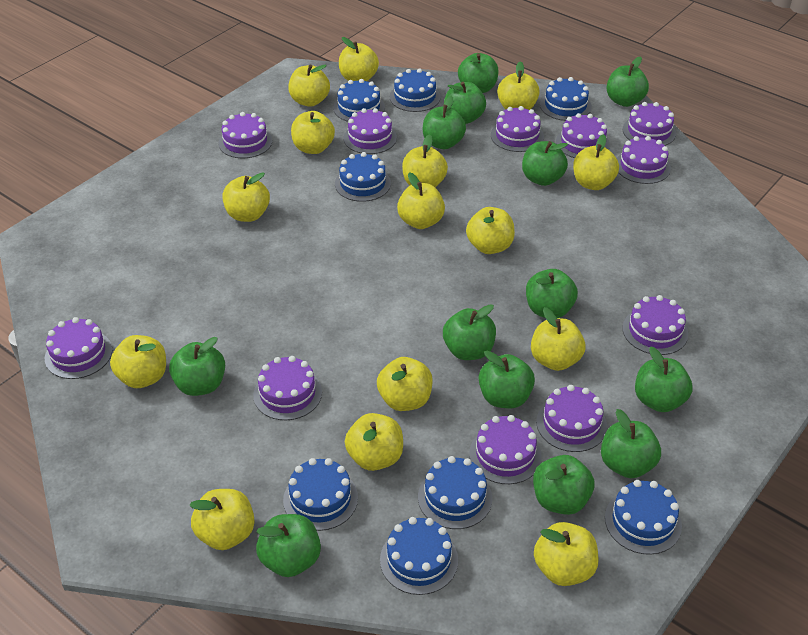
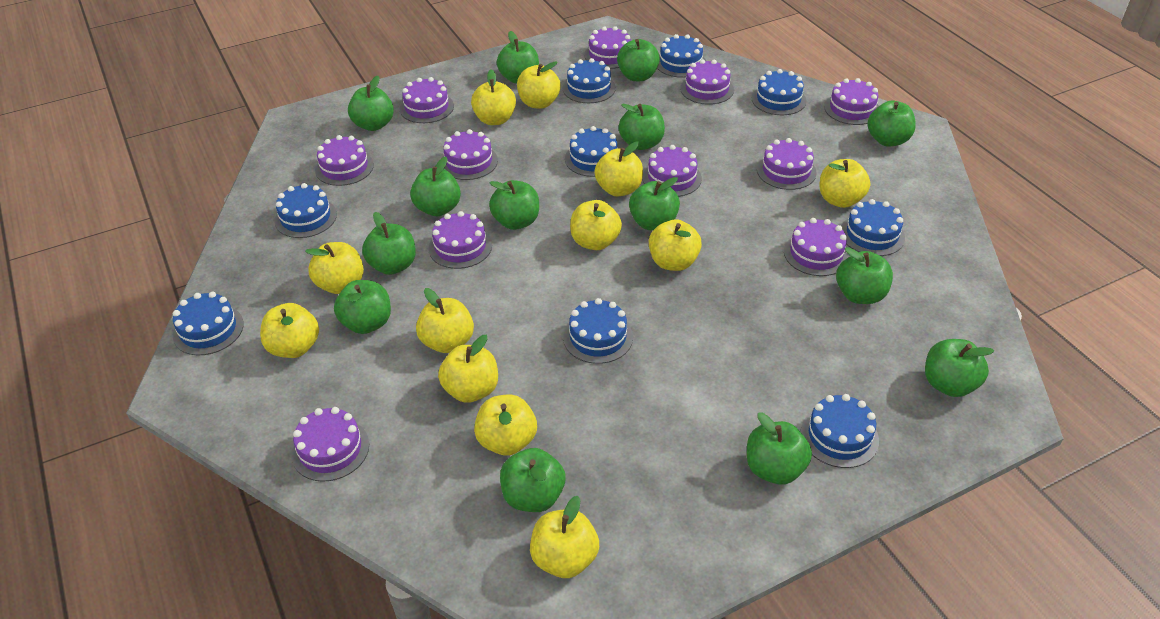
blue cake: 8 -> 9
green apple: 13 -> 14
yellow apple: 15 -> 12

